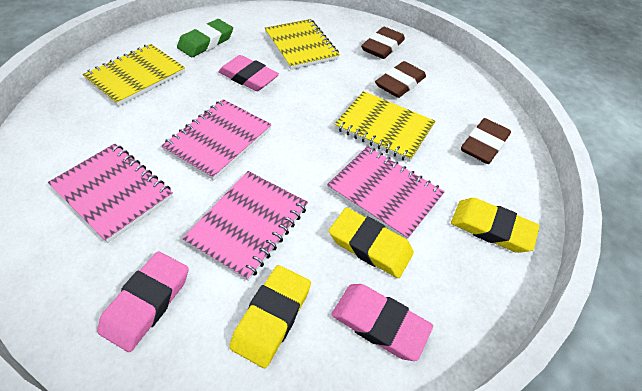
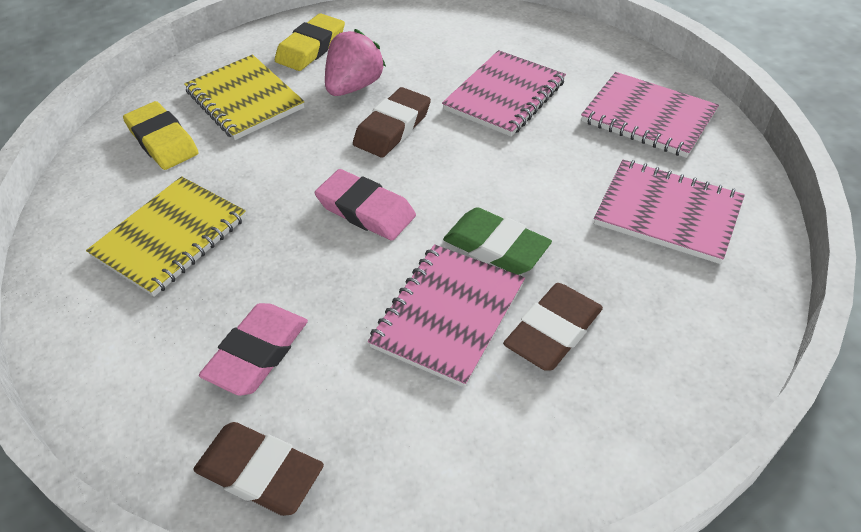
pink eraser: 3 -> 2
pink strawberry: 0 -> 1
yellow eraser: 3 -> 2
yellow notebook: 3 -> 2

